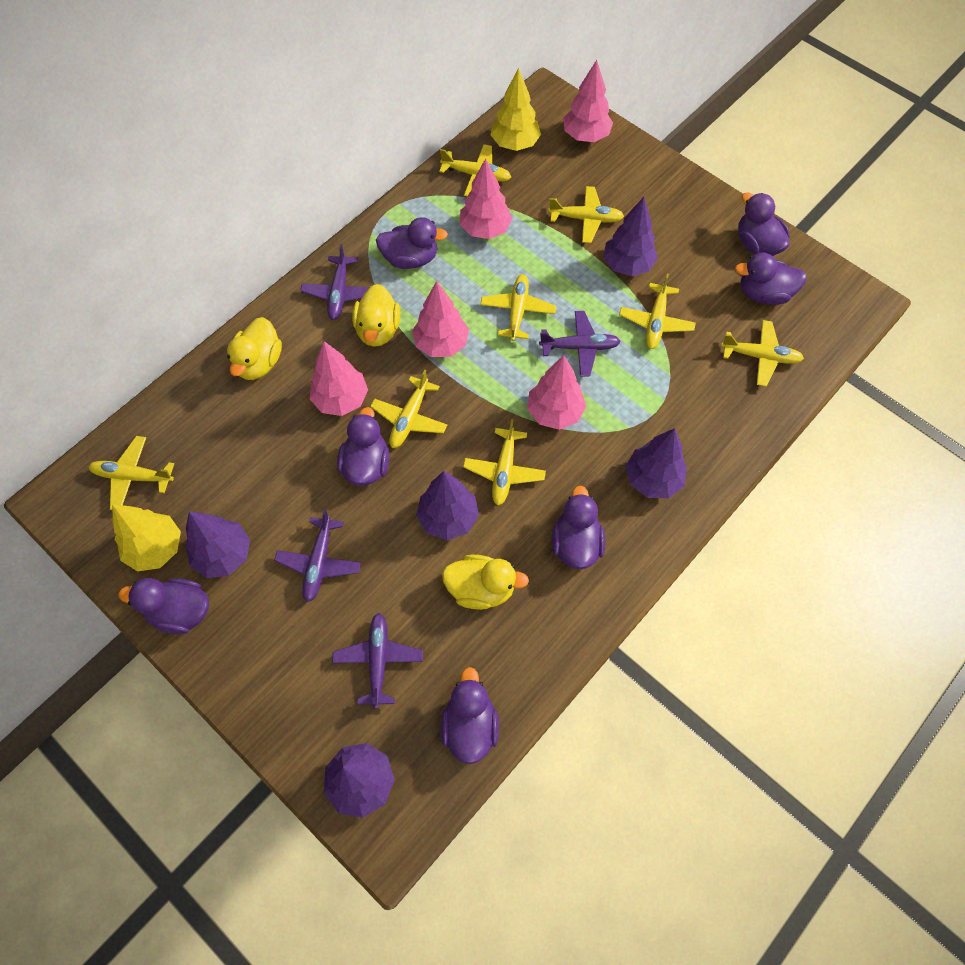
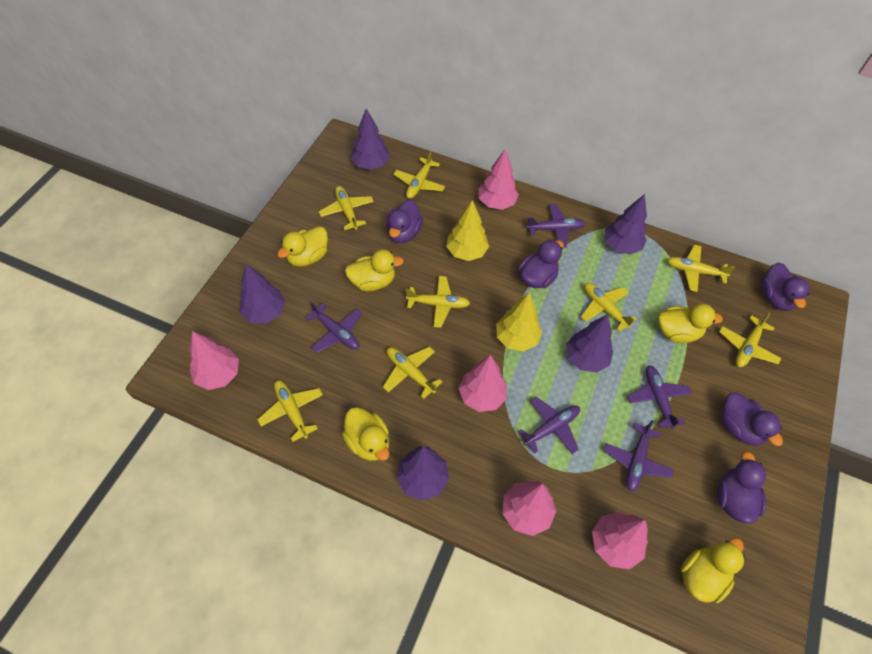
purple duck: 7 -> 5
purple plane: 4 -> 5
yellow duck: 3 -> 5

